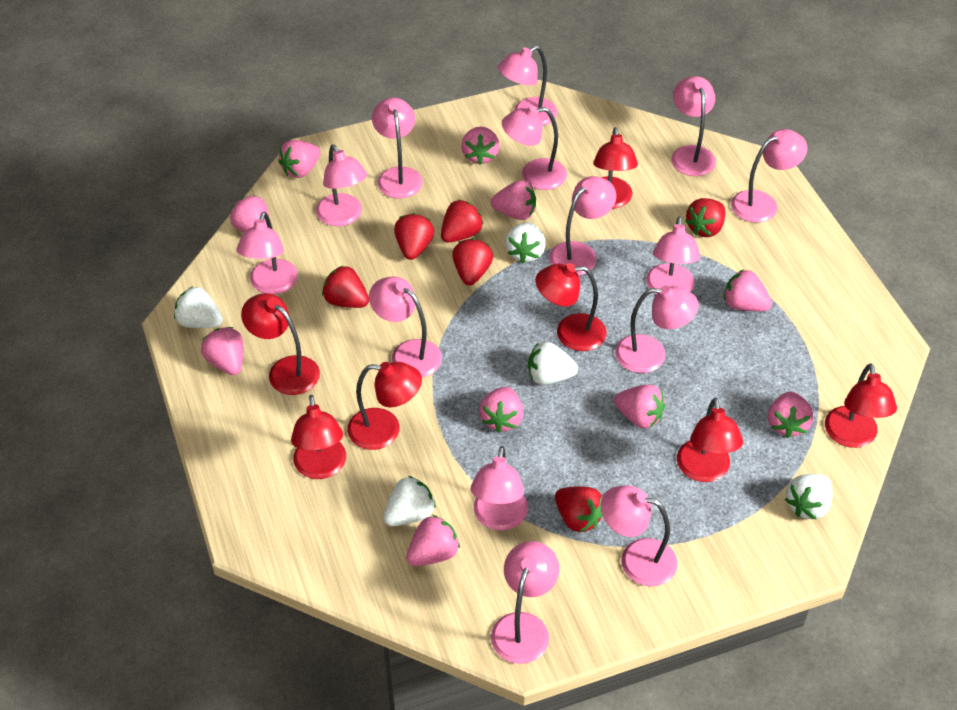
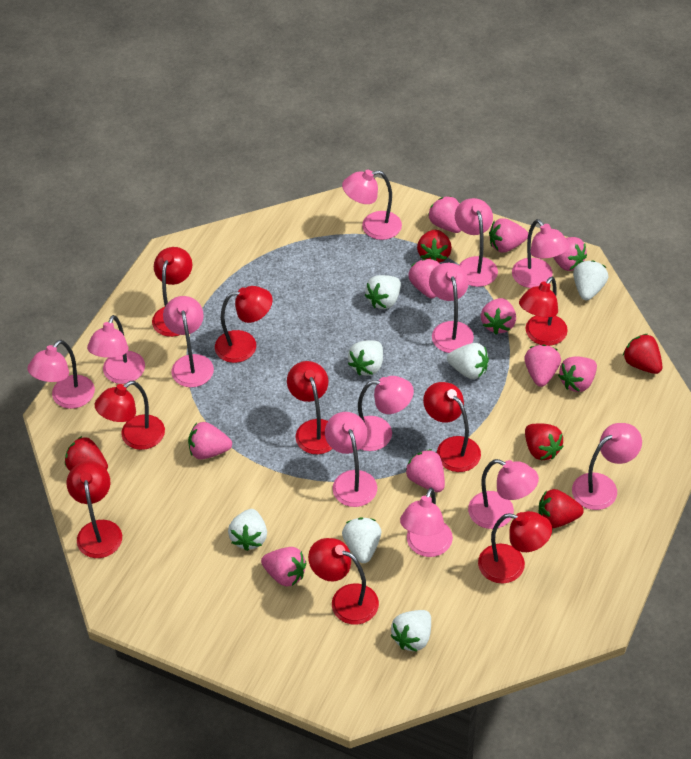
pink lamp: 14 -> 12
red lamp: 7 -> 9
red strawberry: 6 -> 5
white strawberry: 5 -> 7

